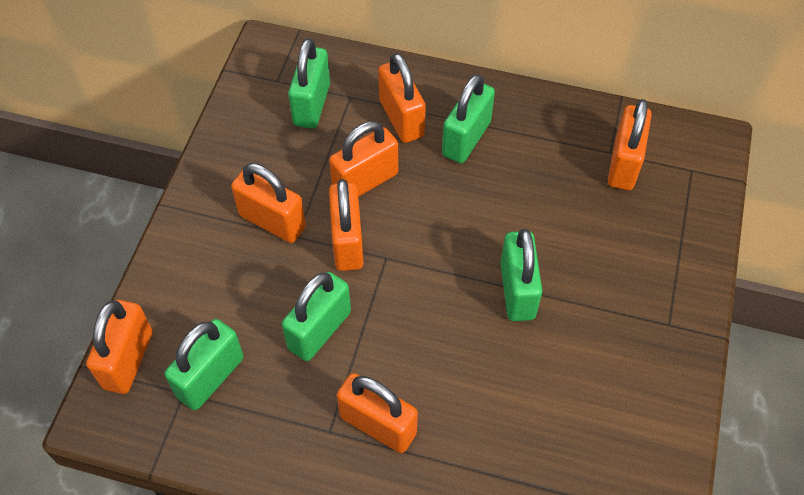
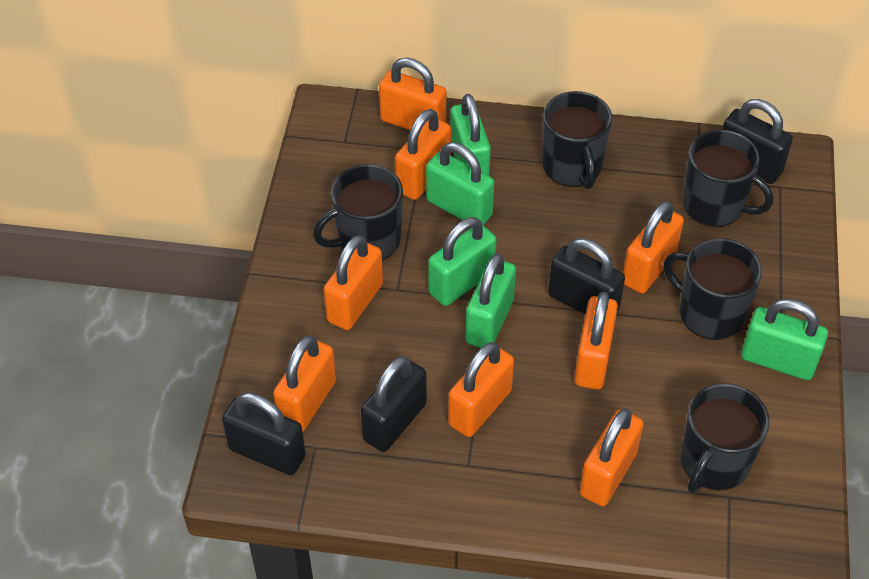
black mug: 0 -> 5
black padlock: 0 -> 4
orange padlock: 7 -> 8

